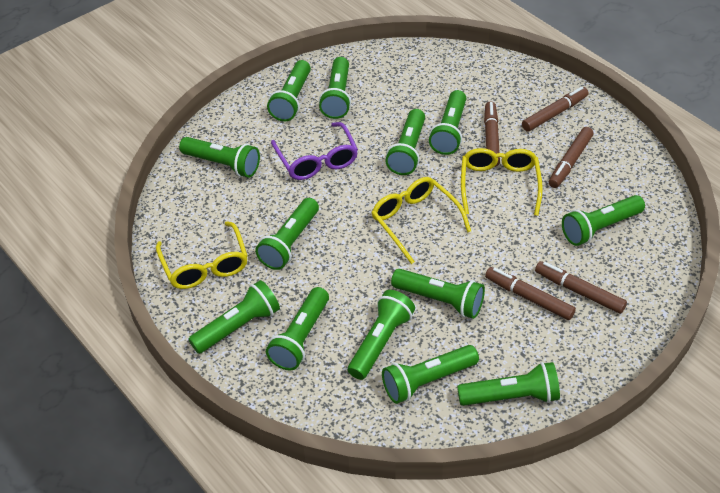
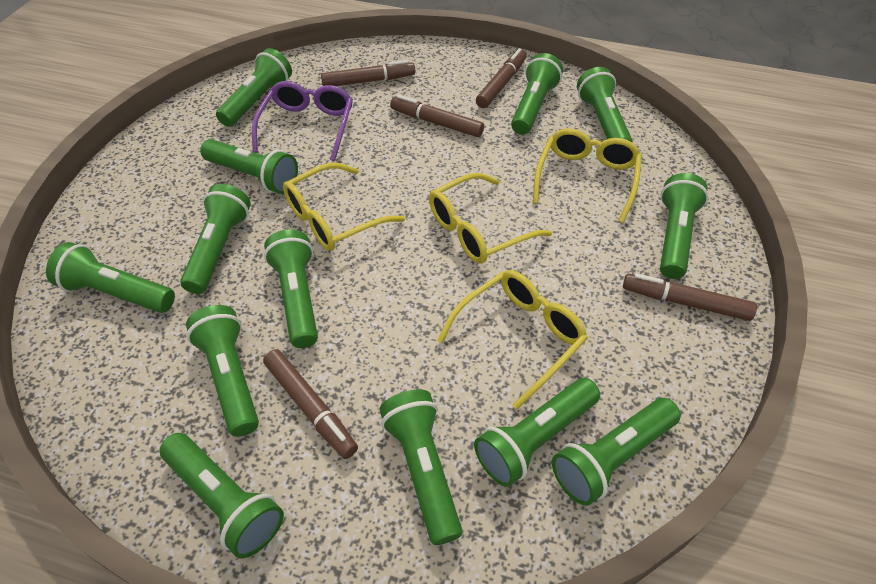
yellow glasses: 3 -> 4

